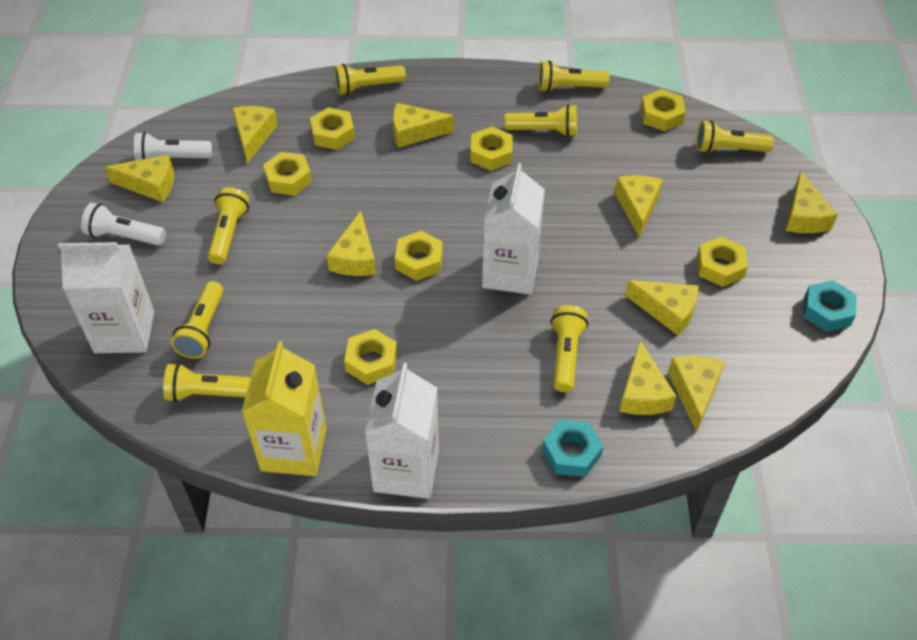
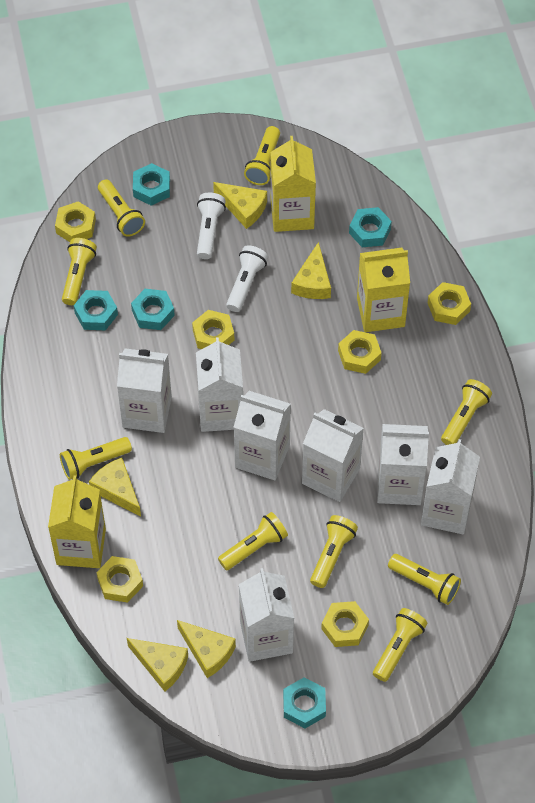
turquoise nut: 2 -> 5
white carton: 3 -> 7
yellow carton: 1 -> 3
yellow cheese: 9 -> 5
yellow flashlight: 8 -> 9
yellow nut: 7 -> 6

